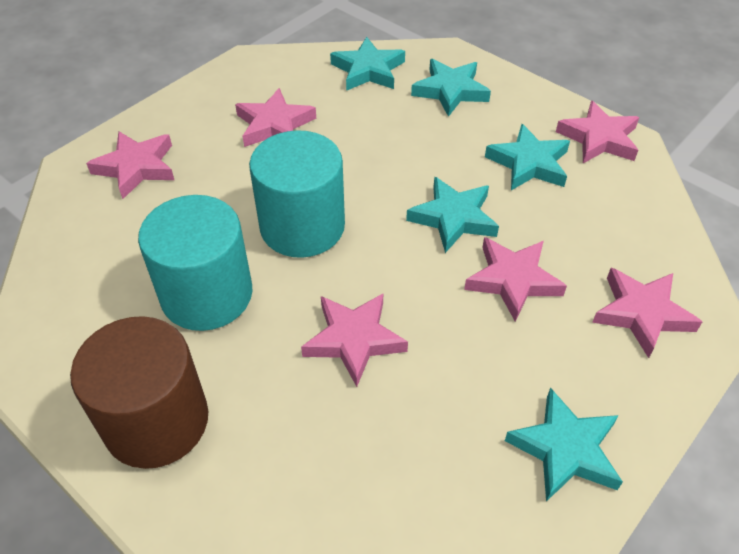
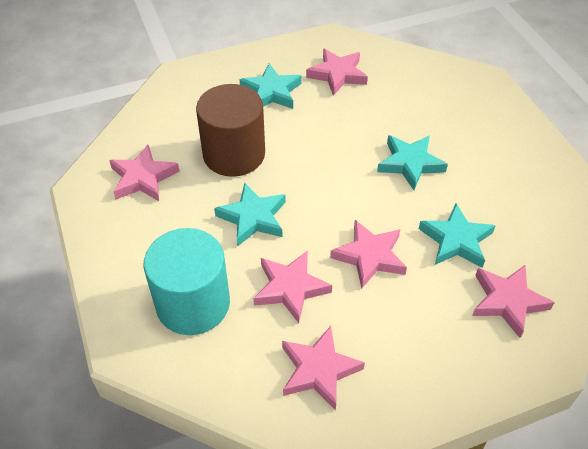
turquoise cylinder: 2 -> 1
turquoise star: 5 -> 4

